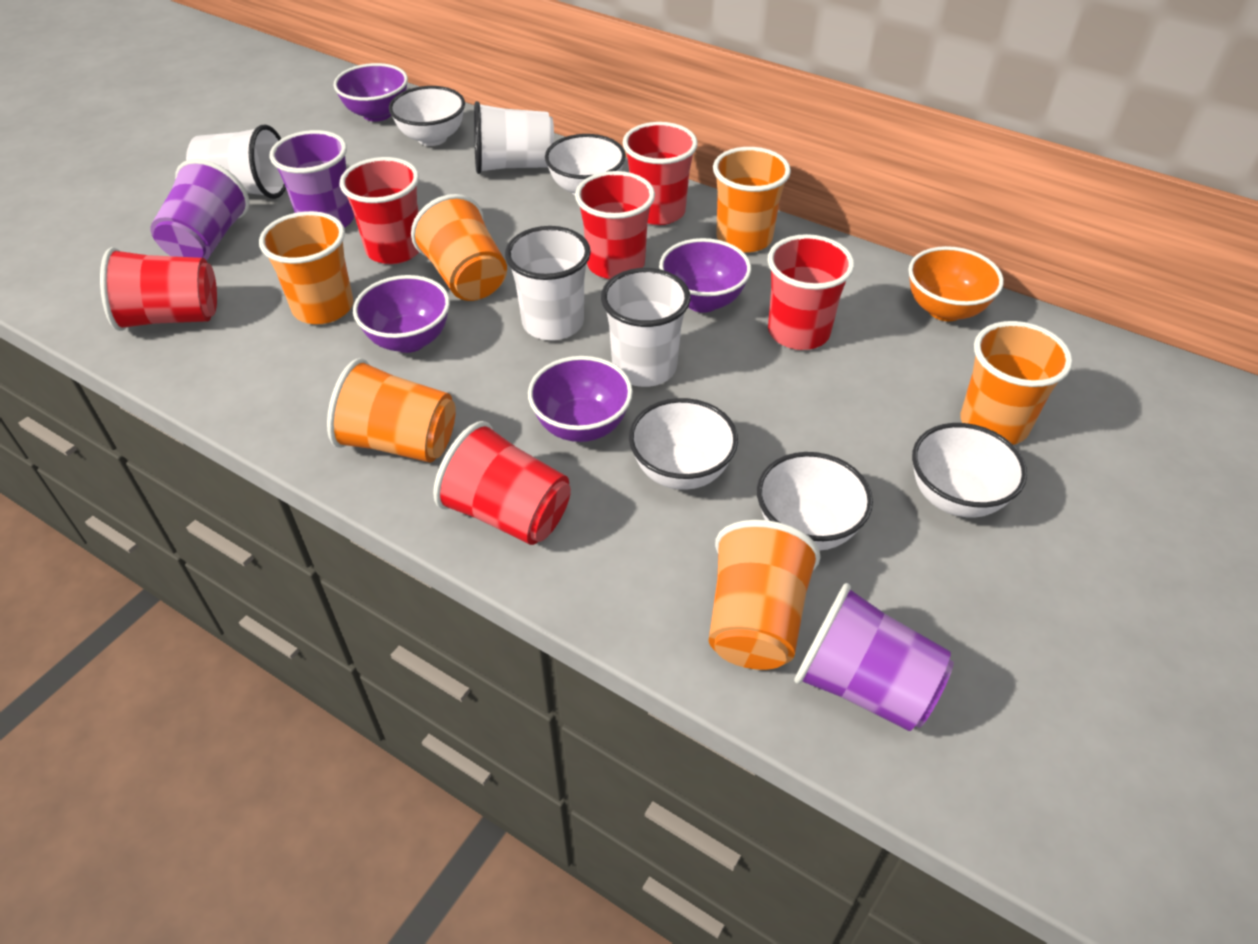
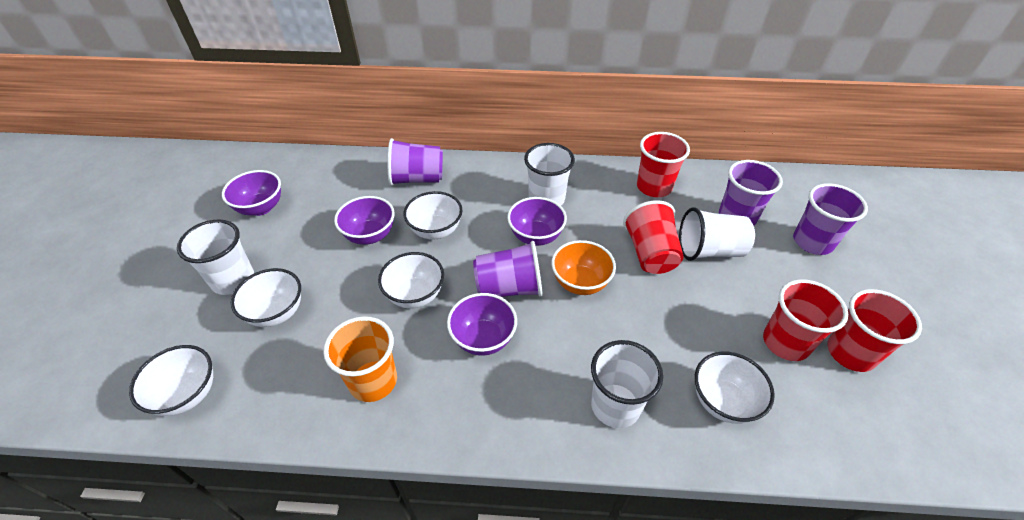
orange cup: 6 -> 1
purple cup: 3 -> 4
red cup: 6 -> 4

